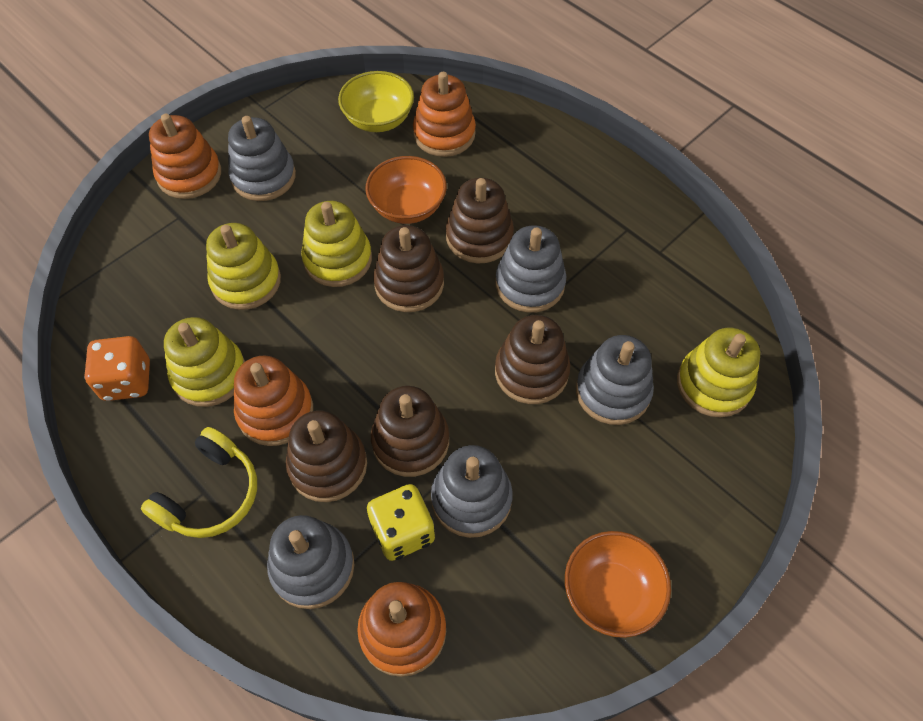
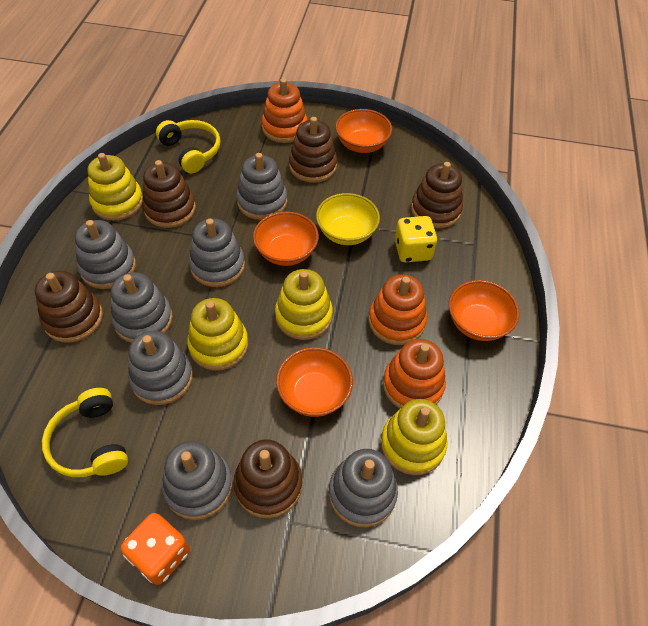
grey stacking toy: 5 -> 7
orange bowl: 2 -> 4
orange stacking toy: 4 -> 3
yellow headphones: 1 -> 2

